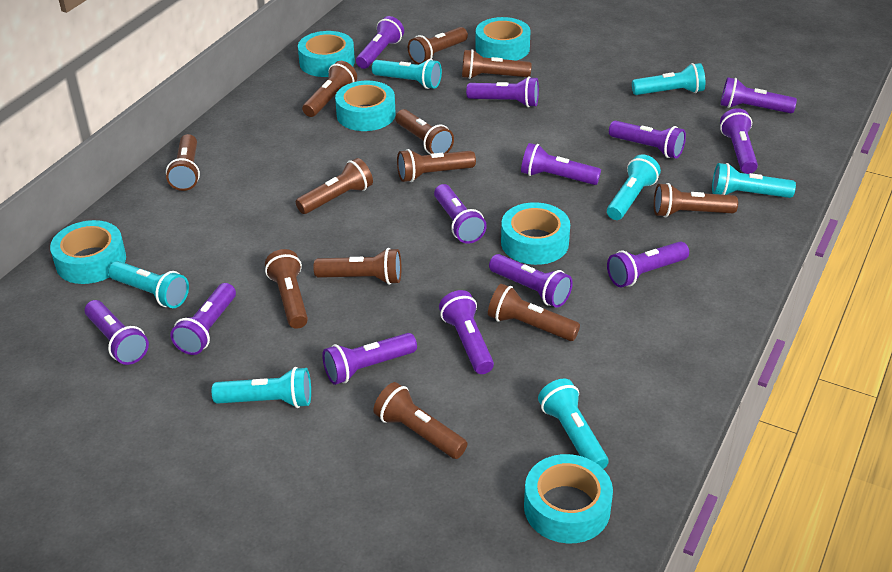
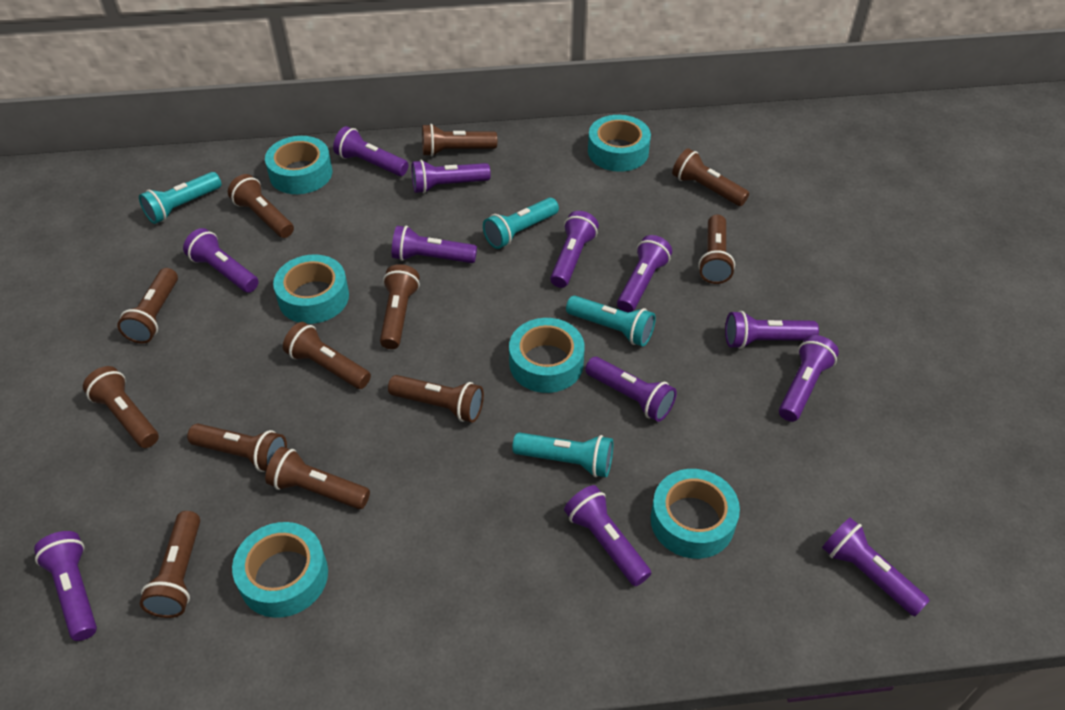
purple flashlight: 13 -> 12
turquoise flashlight: 7 -> 4

